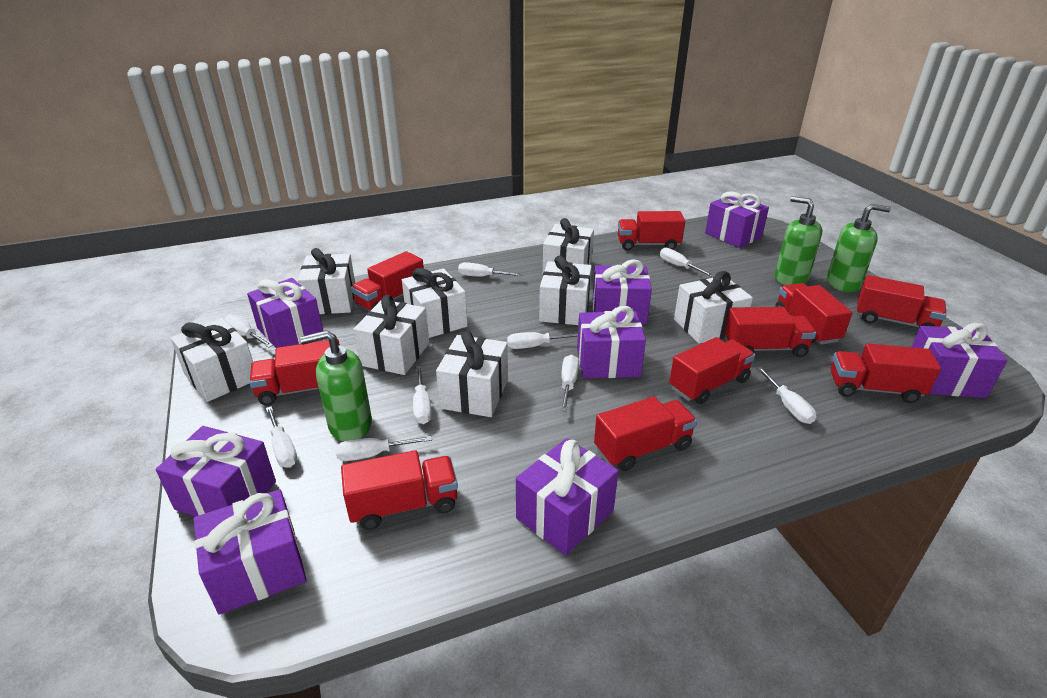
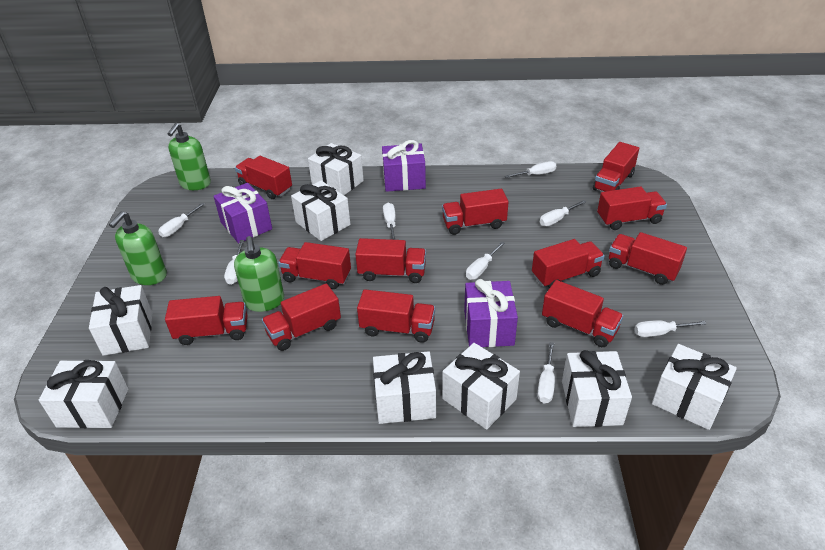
purple gift: 8 -> 3
red truck: 10 -> 12
white screwdriver: 9 -> 8

